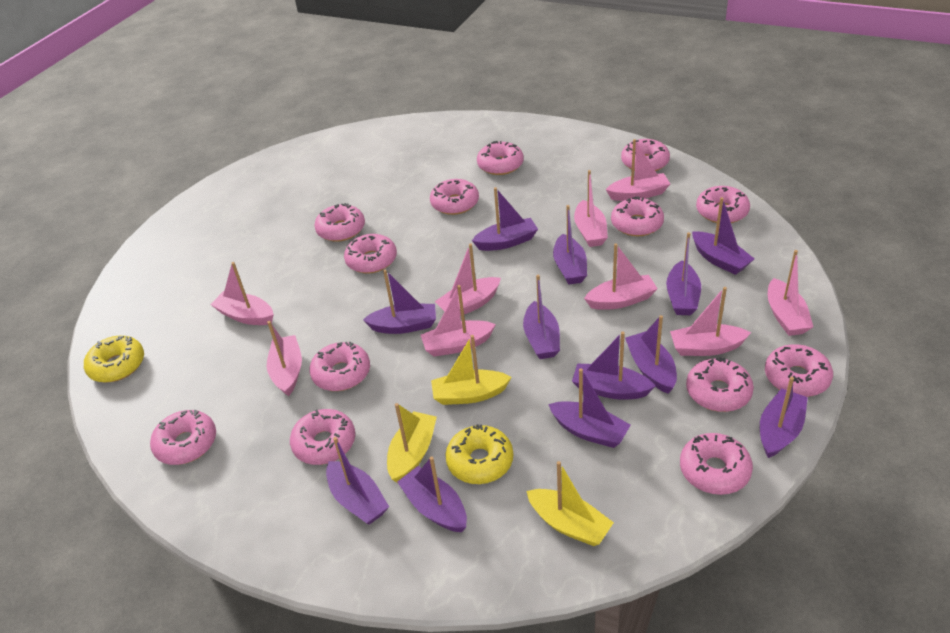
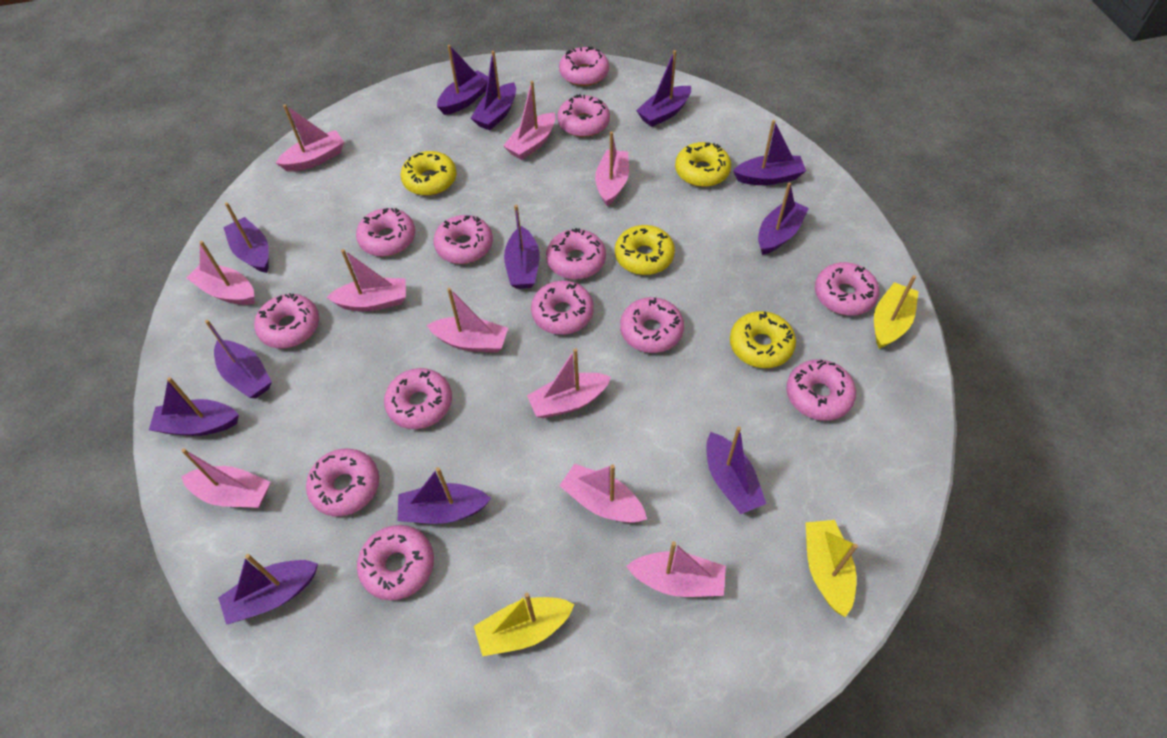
pink boat: 9 -> 10
yellow donut: 2 -> 4

